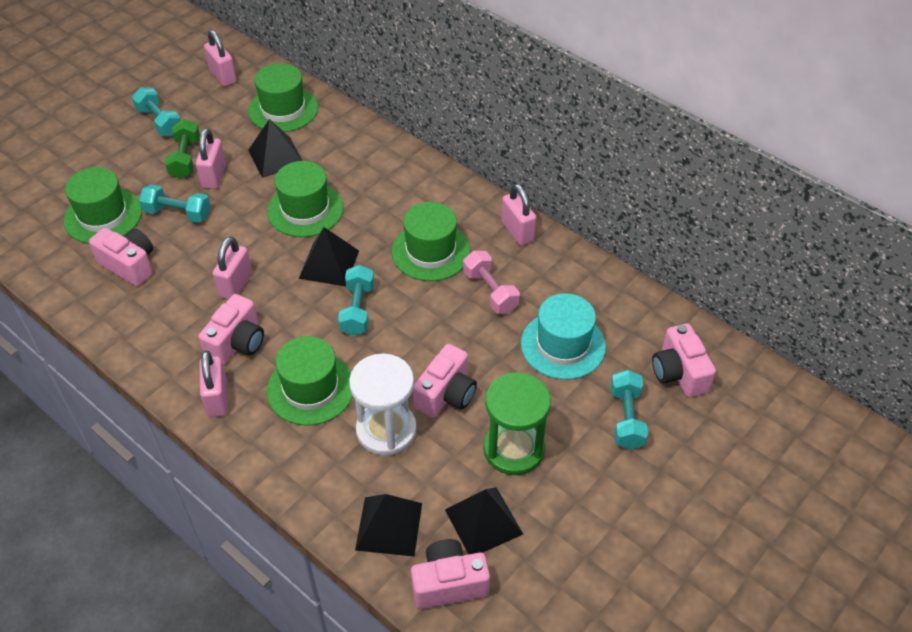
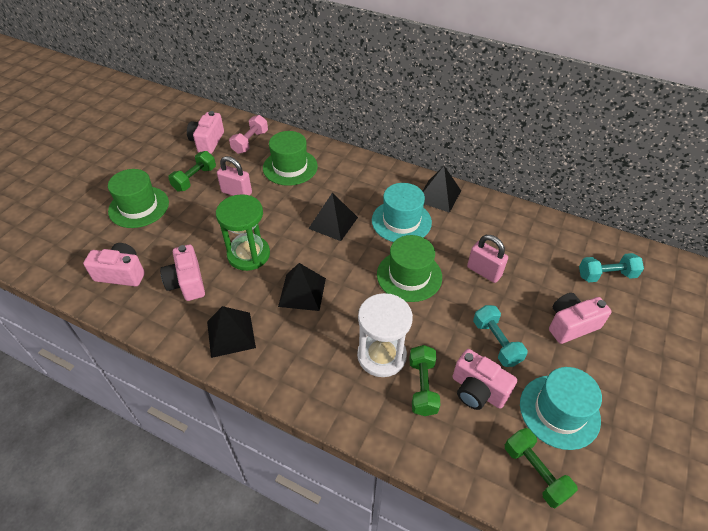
green dumbbell: 1 -> 3
green hat: 5 -> 3
pink padlock: 5 -> 2
turquoise dumbbell: 4 -> 2
turquoise hat: 1 -> 2

